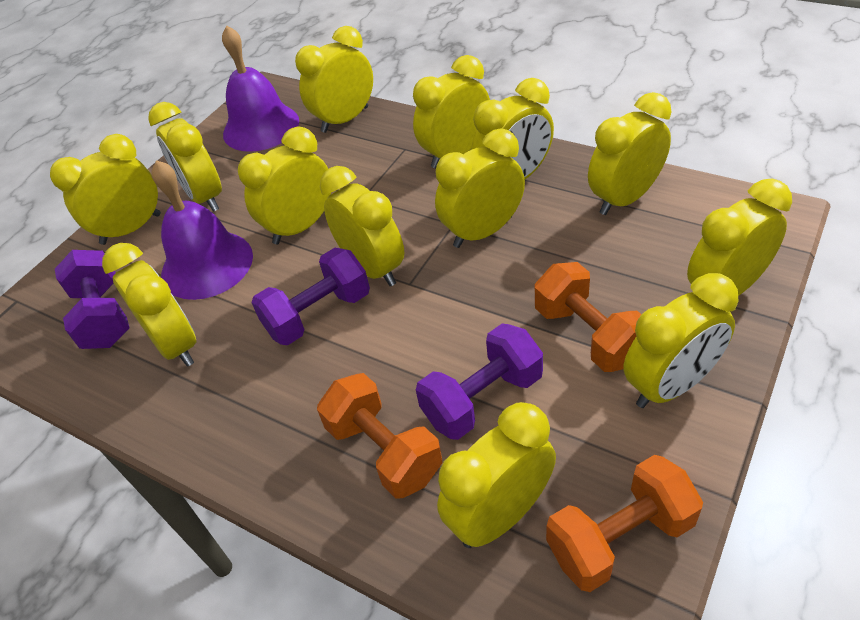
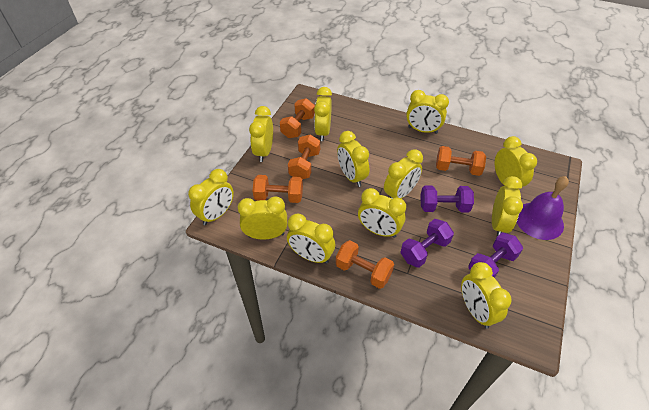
orange dumbbell: 3 -> 5
purple bell: 2 -> 1
yellow clock: 13 -> 12

